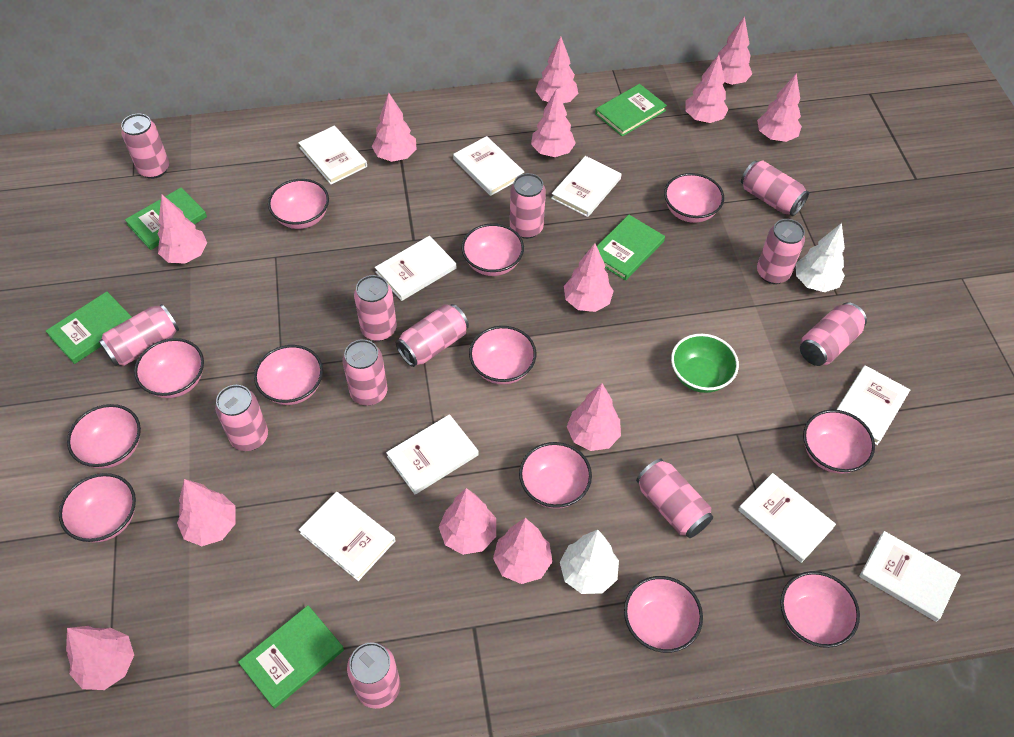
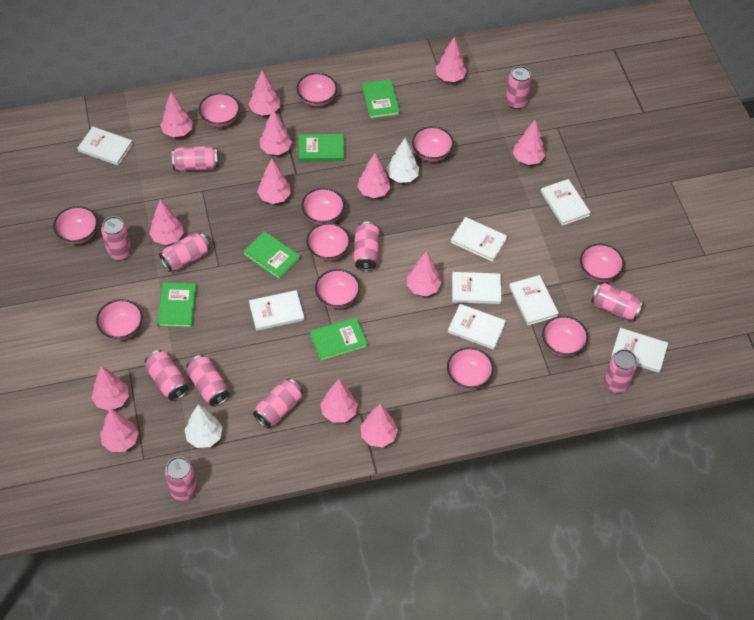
green bowl: 1 -> 0
pink bowl: 12 -> 11
pink can: 12 -> 11
white book: 9 -> 8

